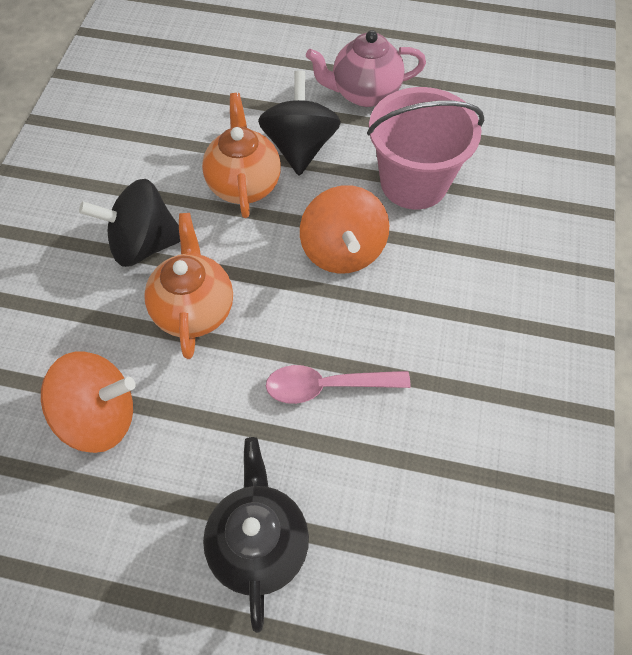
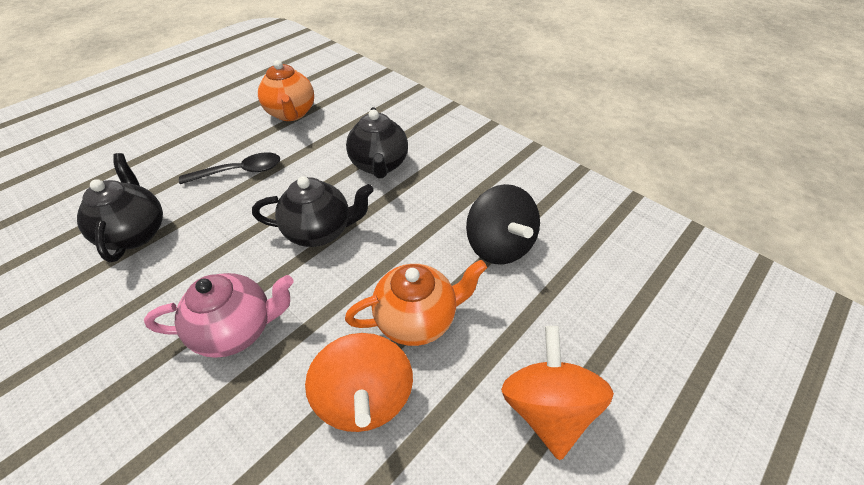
black spinning top: 2 -> 1
black spoon: 0 -> 1
black teapot: 1 -> 3
pink bucket: 1 -> 0
pink spoon: 1 -> 0

